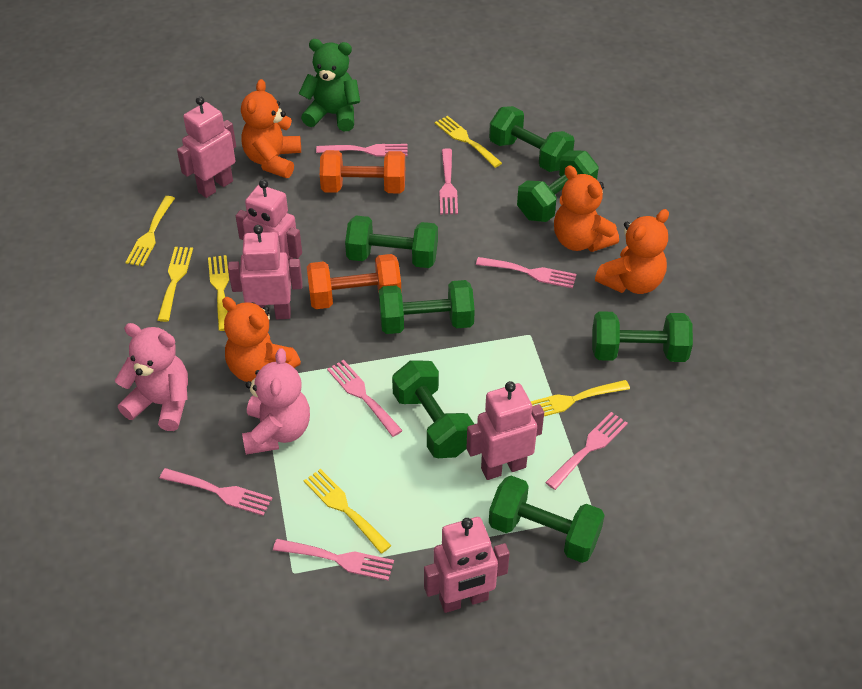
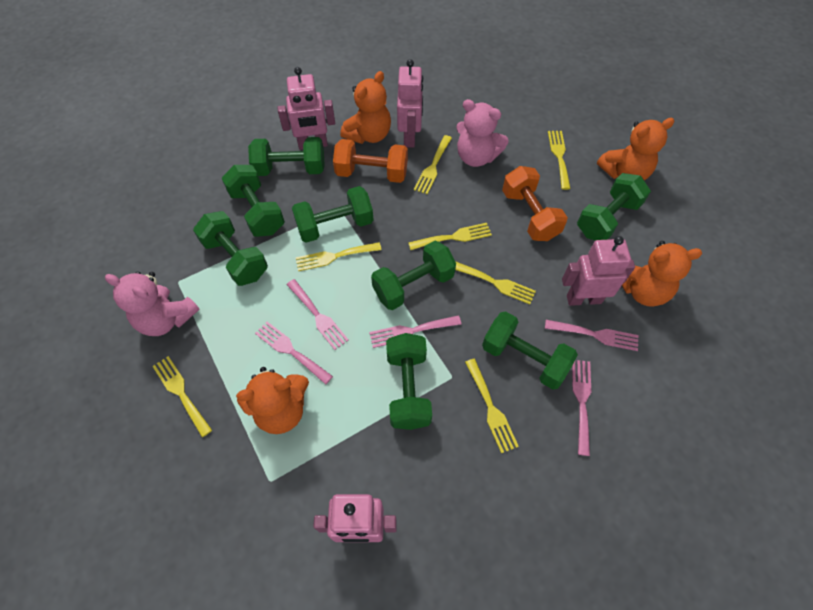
green dumbbell: 7 -> 8
green teddy bear: 1 -> 0
pink fork: 7 -> 5
pink robot: 5 -> 4
yellow fork: 6 -> 7

